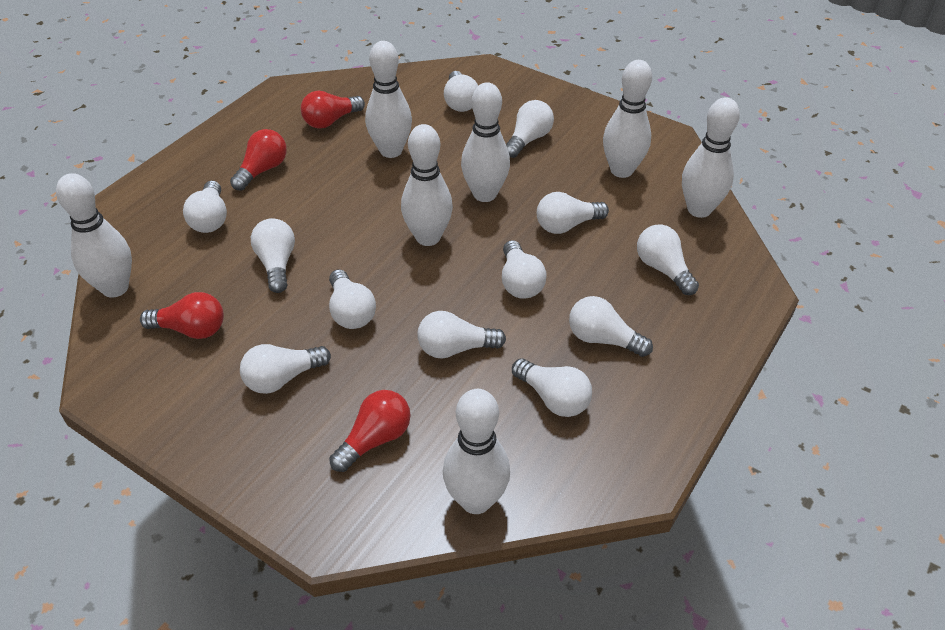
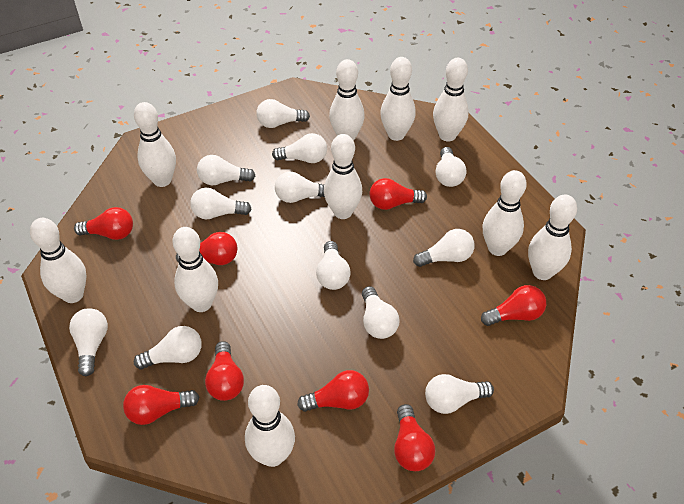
red light bulb: 4 -> 8
white bowling pin: 7 -> 10

